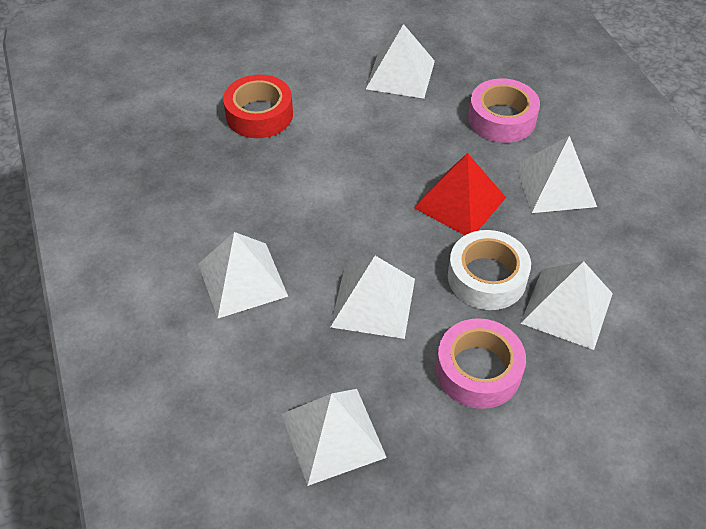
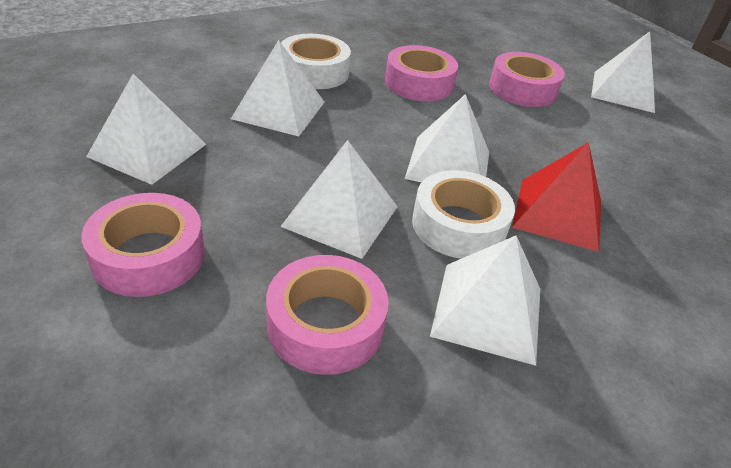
pink tape: 2 -> 4
red tape: 1 -> 0
white tape: 1 -> 2

